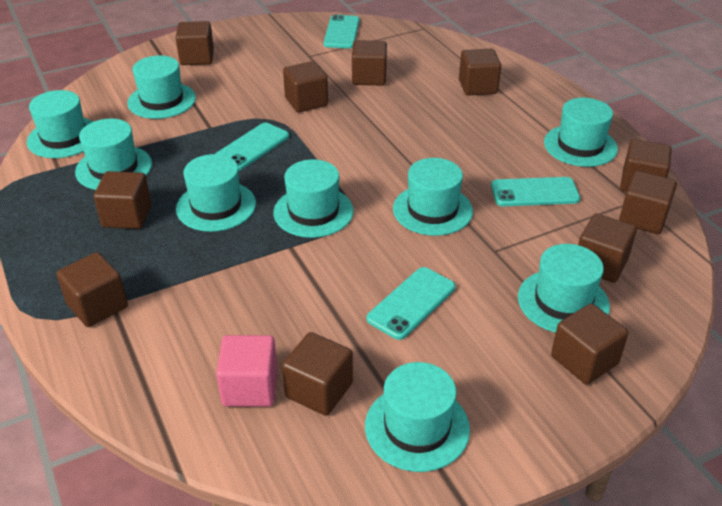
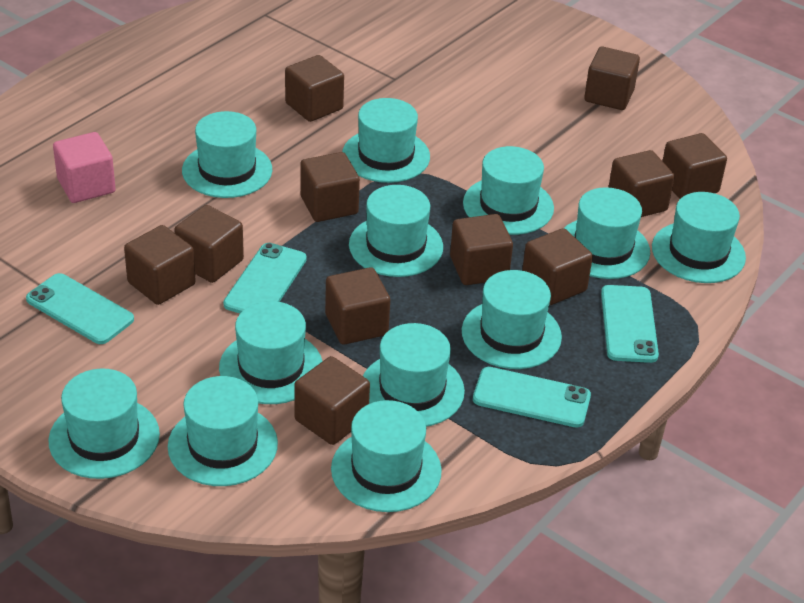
turquoise hat: 9 -> 12

